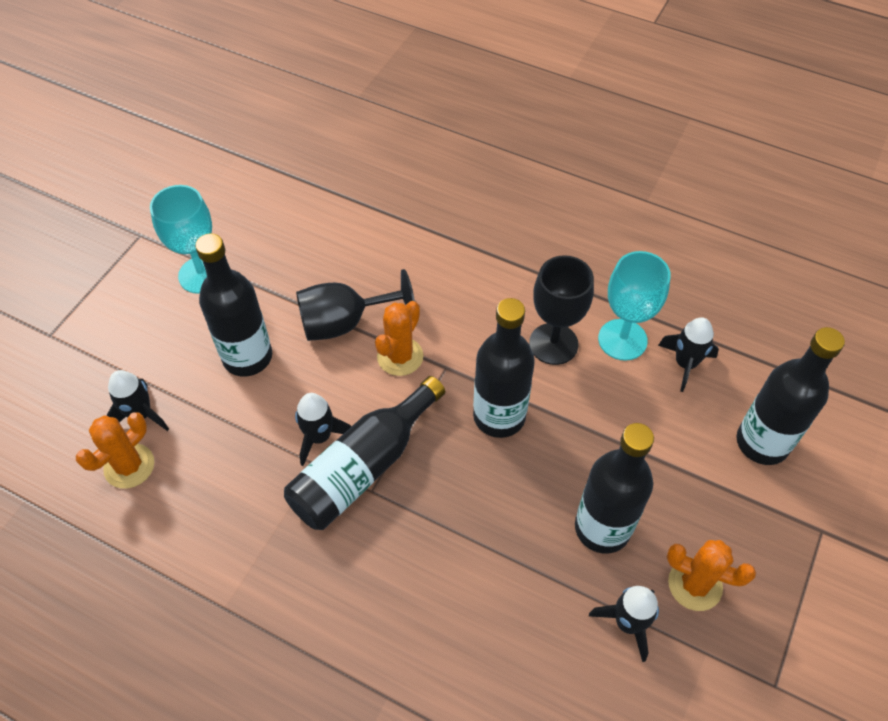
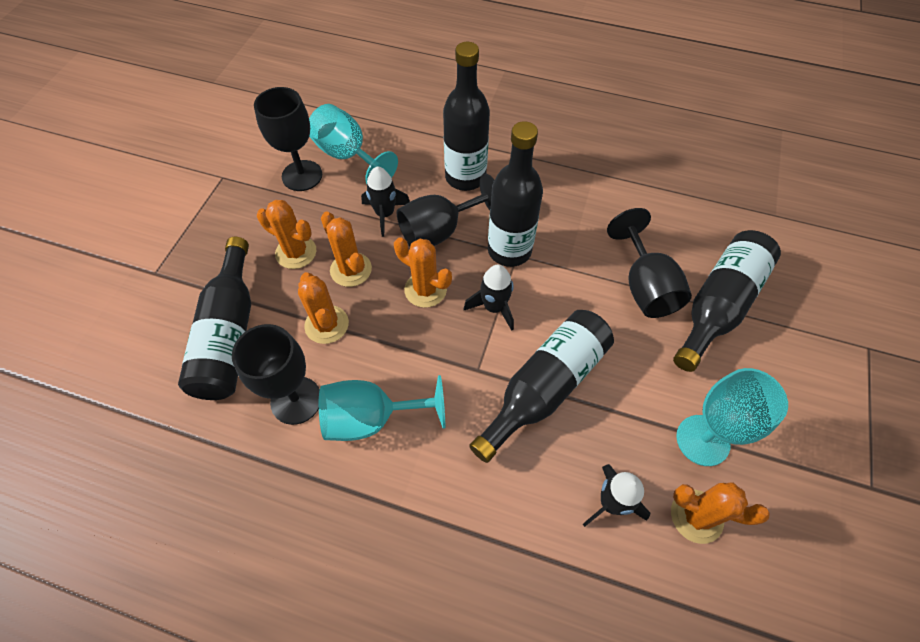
black goblet: 2 -> 4
black rocket: 4 -> 3
orange cactus: 3 -> 5
turquoise goblet: 2 -> 3

